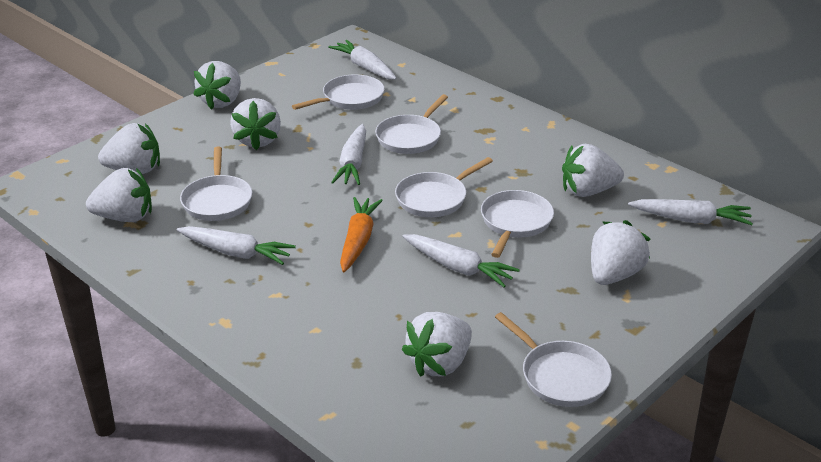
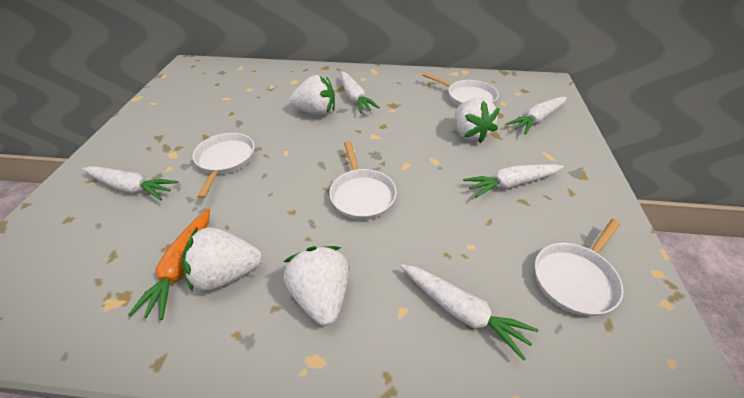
white pan: 6 -> 4
white strawberry: 7 -> 4

